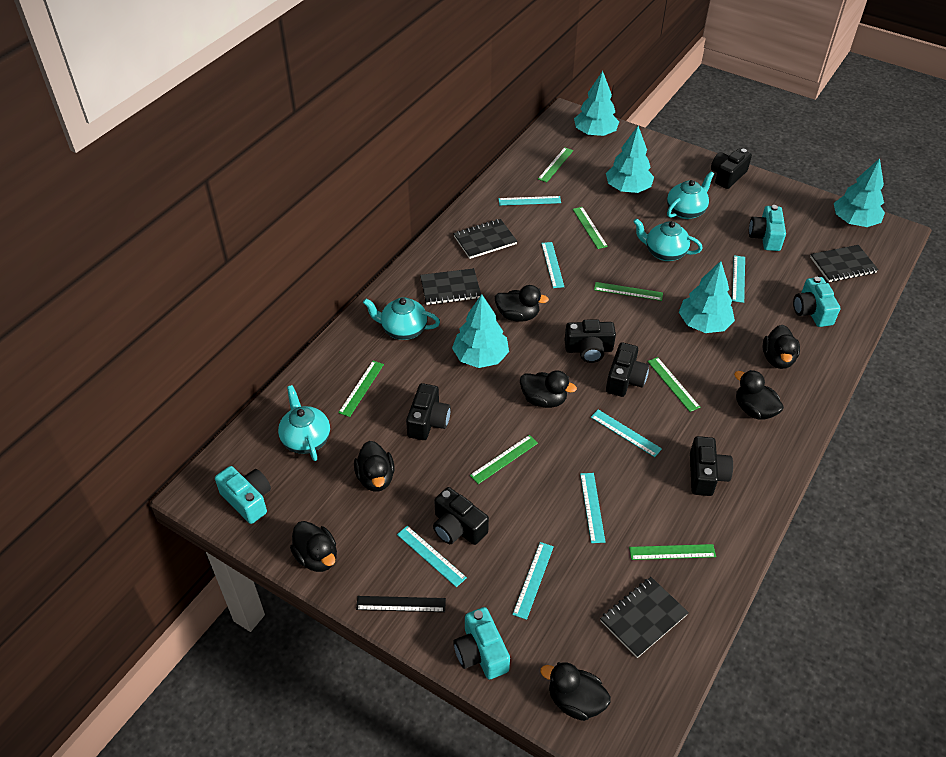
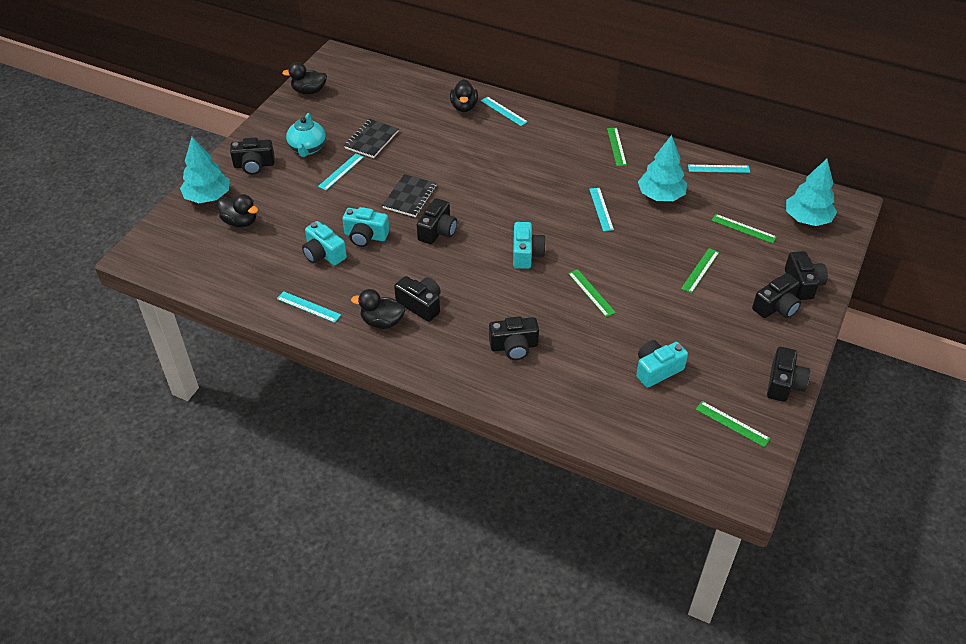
black camera: 6 -> 7
black duck: 7 -> 4
black notebook: 4 -> 2
black ruler: 1 -> 0
green ruler: 7 -> 5
turquoise ruler: 7 -> 5
turquoise teapot: 4 -> 1
turquoise tree: 5 -> 3

